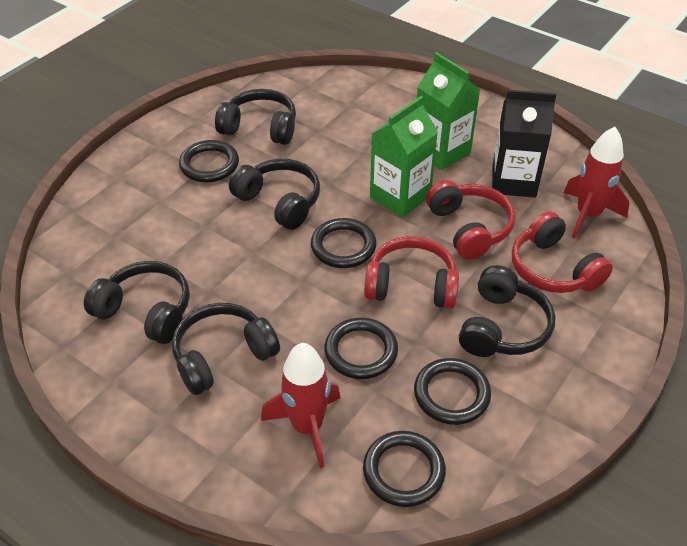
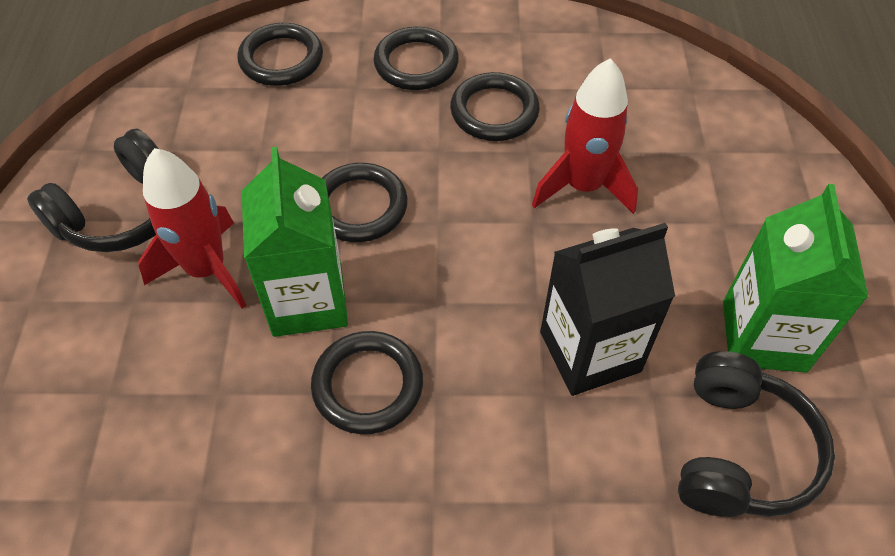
black headphones: 5 -> 2
red headphones: 3 -> 0

